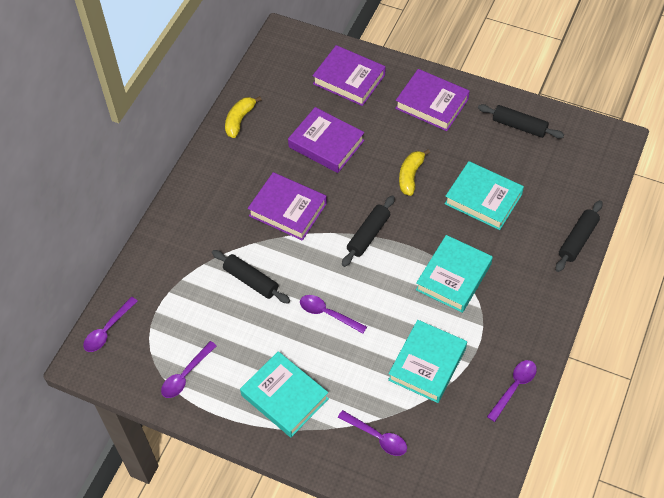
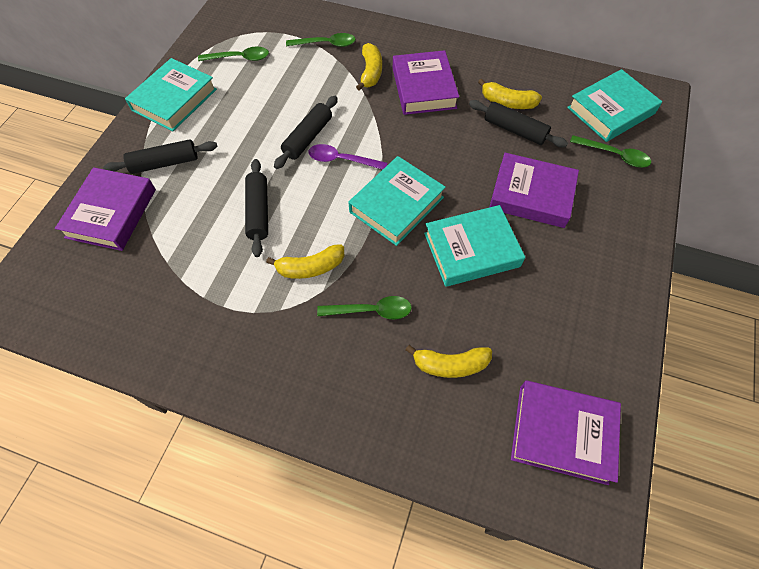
green spoon: 0 -> 4
purple spoon: 5 -> 1
yellow banana: 2 -> 4

